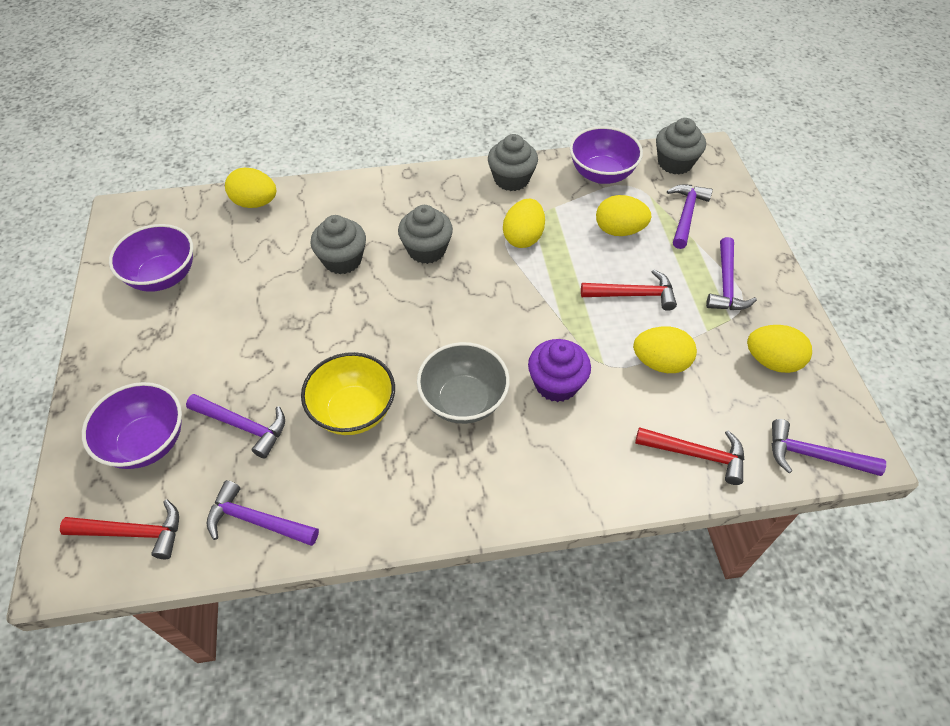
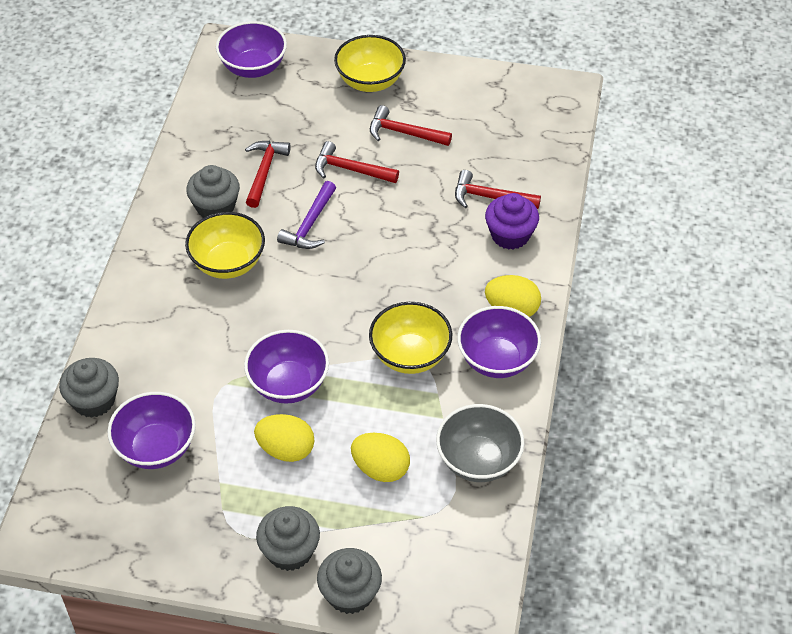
purple bowl: 3 -> 4
purple hammer: 5 -> 1
red hammer: 3 -> 4
yellow bowl: 1 -> 3
yellow egg: 5 -> 3

